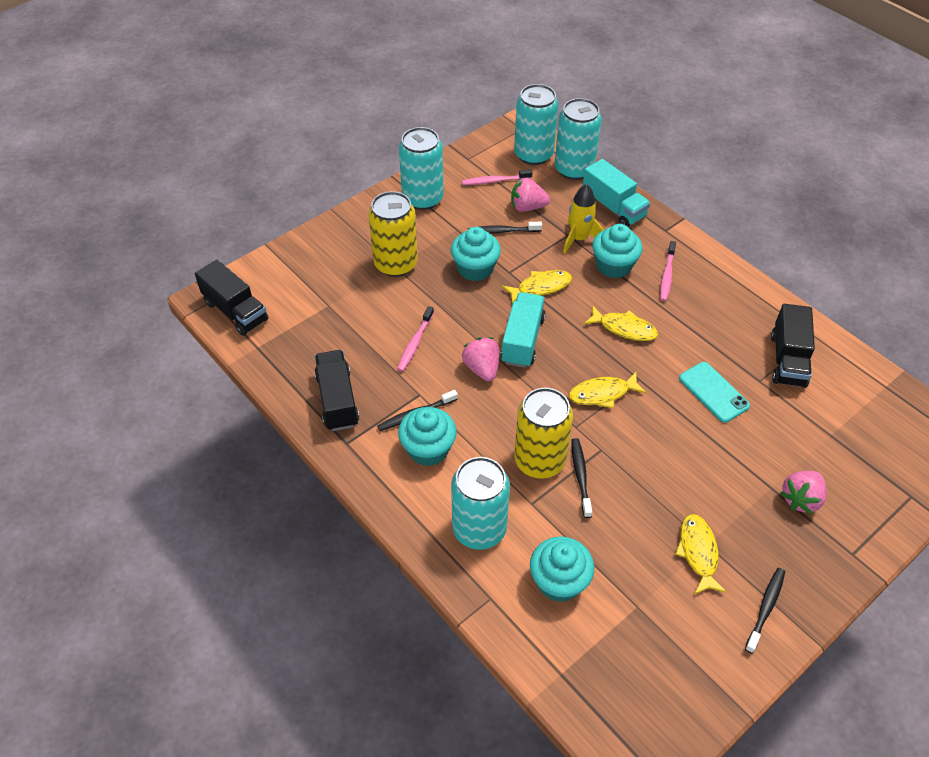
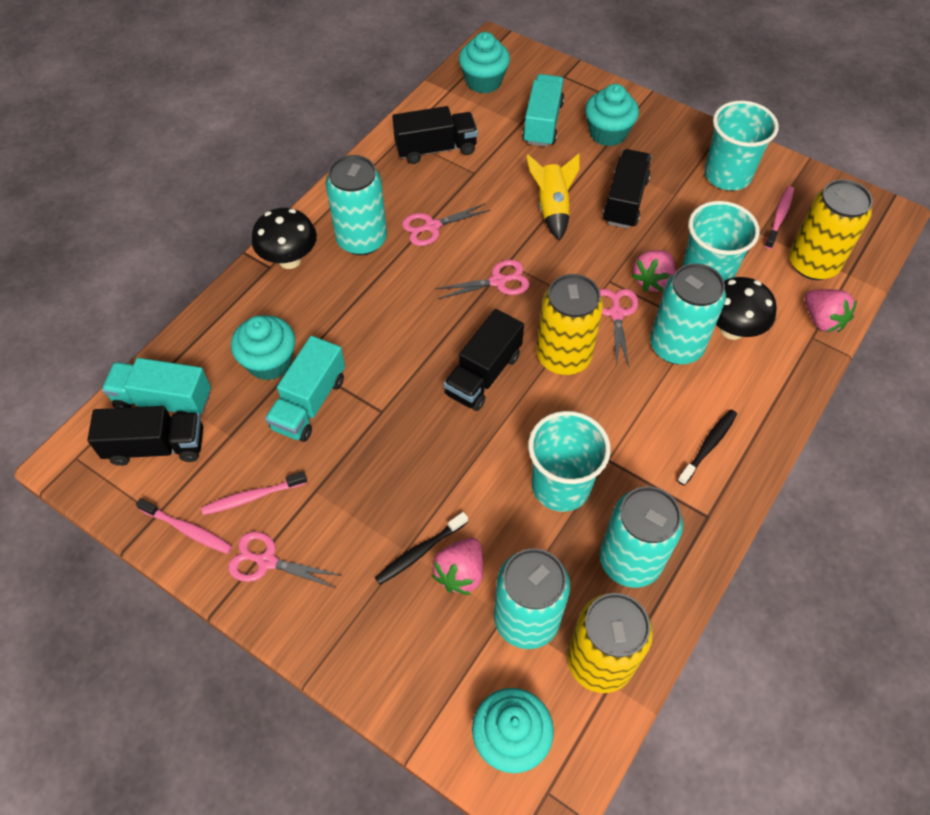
black mushroom: 0 -> 2
black toothbrush: 4 -> 2
black truck: 3 -> 4
pink scissors: 0 -> 4
turquoise cup: 0 -> 3
turquoise phone: 1 -> 0
turquoise truck: 2 -> 3
yellow can: 2 -> 3
yellow fish: 4 -> 0

